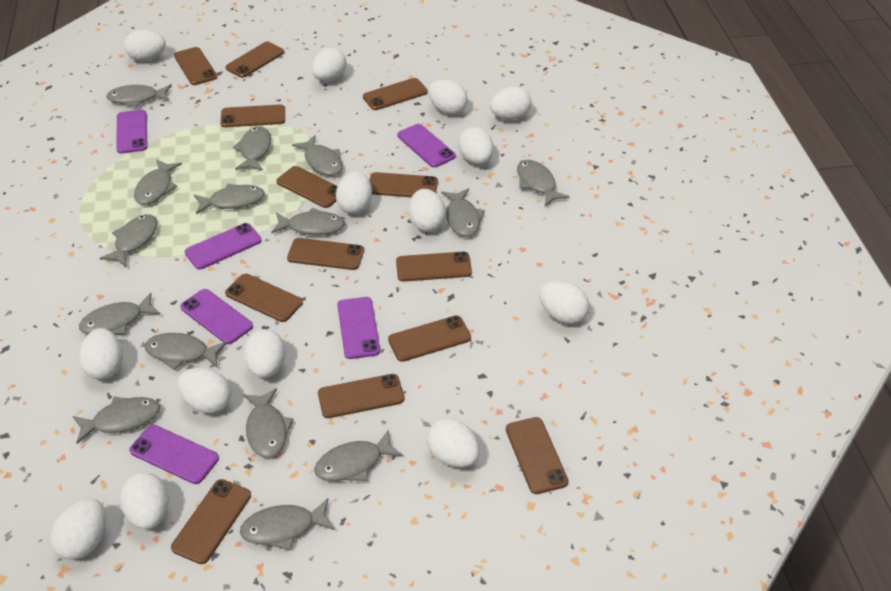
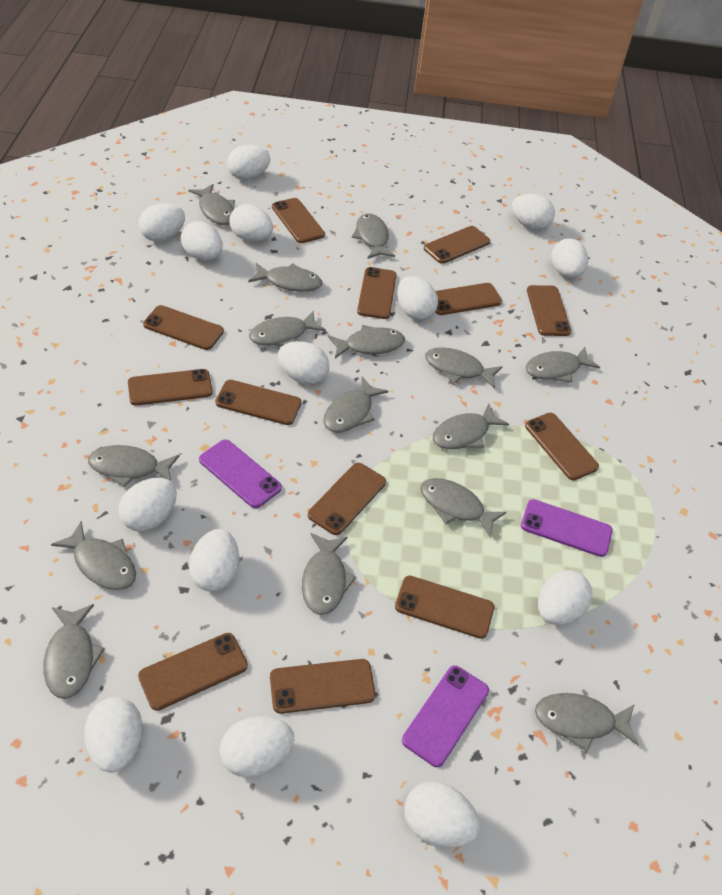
purple phone: 6 -> 3

